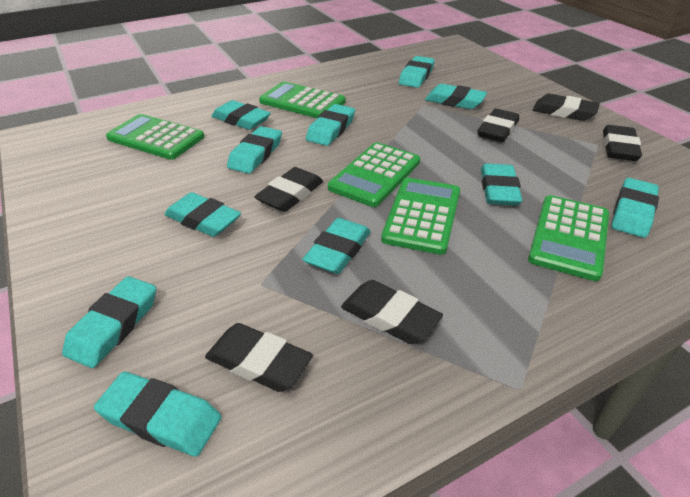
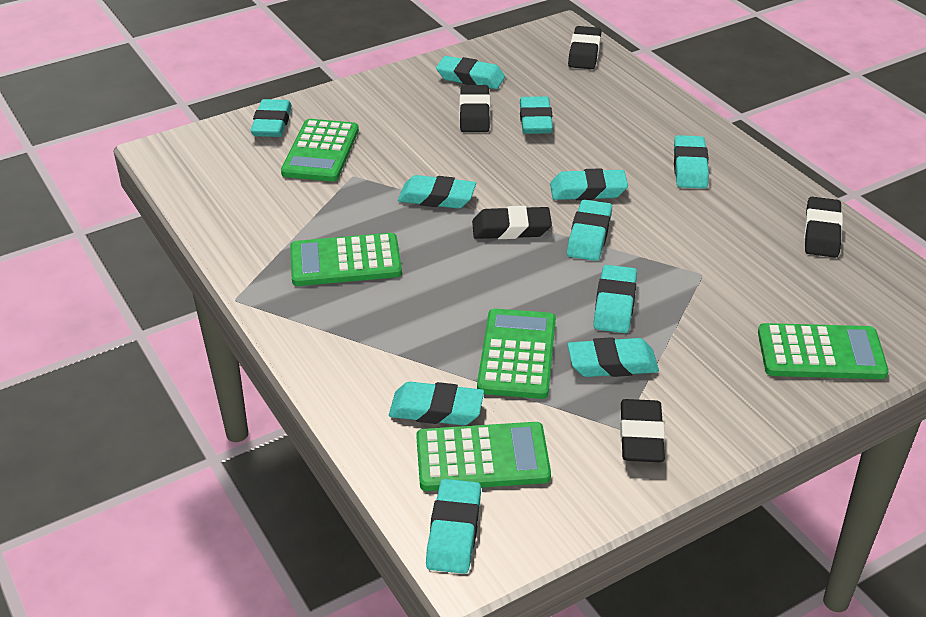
black eraser: 6 -> 5

